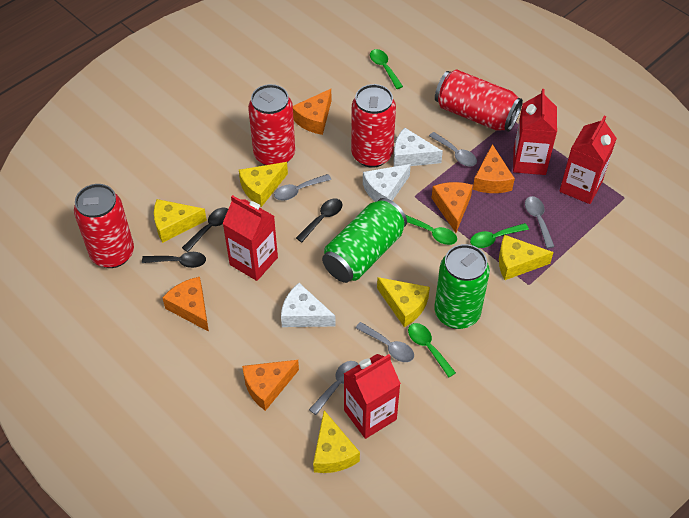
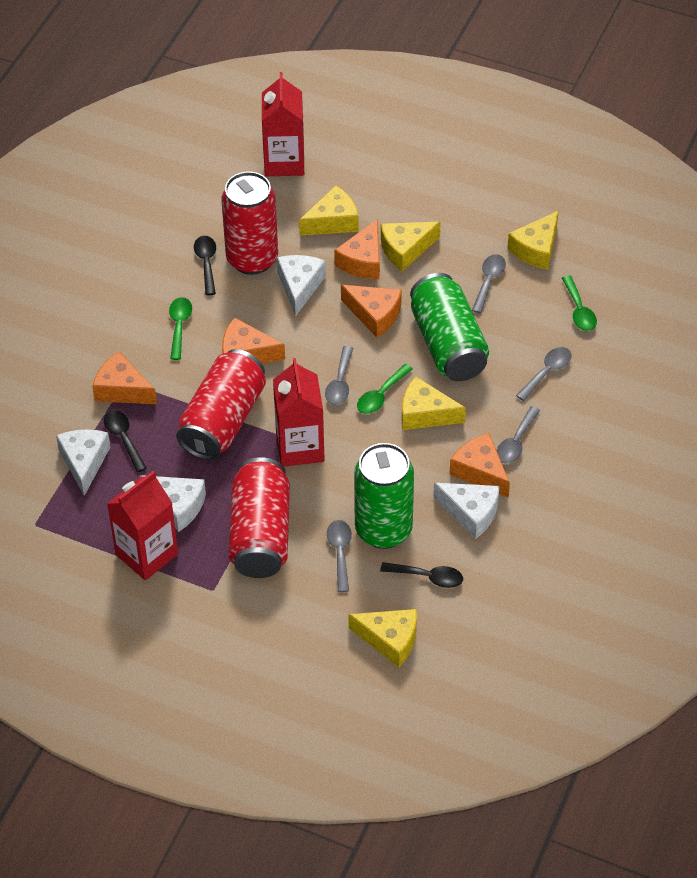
green spoon: 4 -> 3
red can: 4 -> 3
red carton: 4 -> 3
white cheese: 3 -> 4

